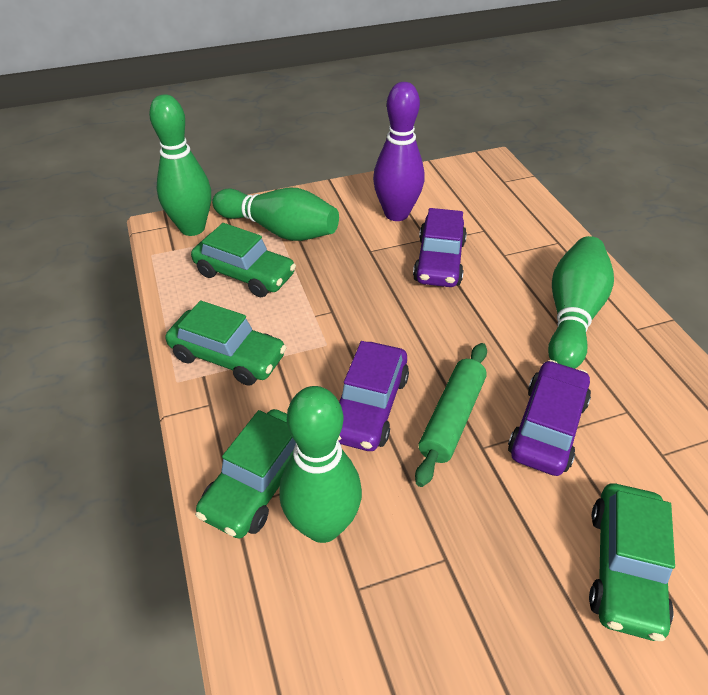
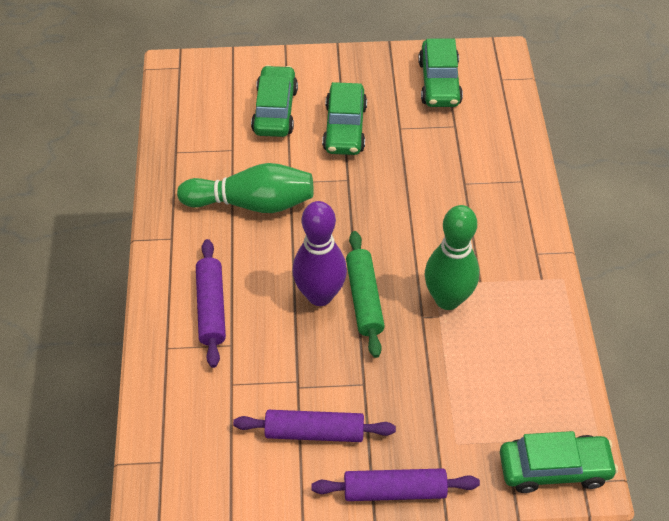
green bowling pin: 4 -> 2
purple car: 3 -> 0
purple rolling pin: 0 -> 3

